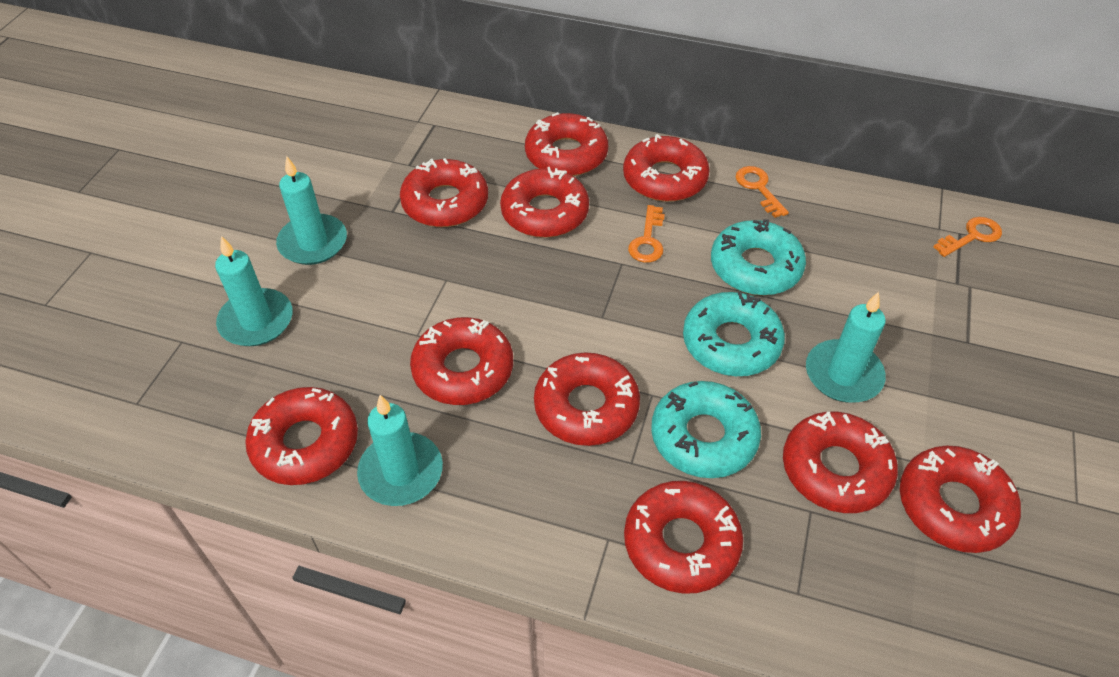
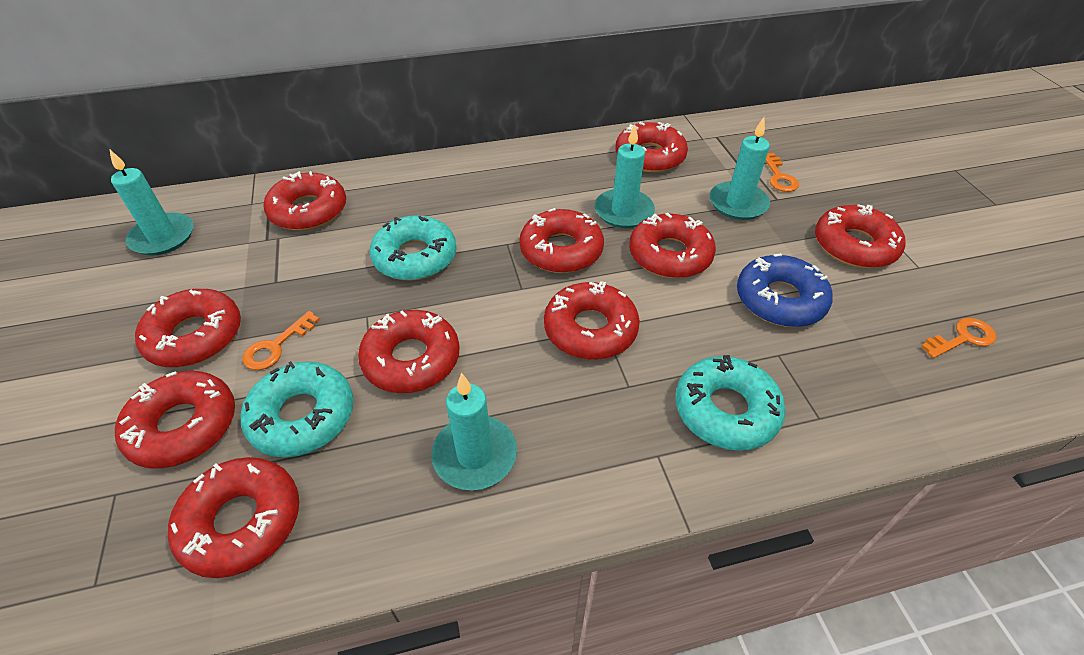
blue donut: 0 -> 1

